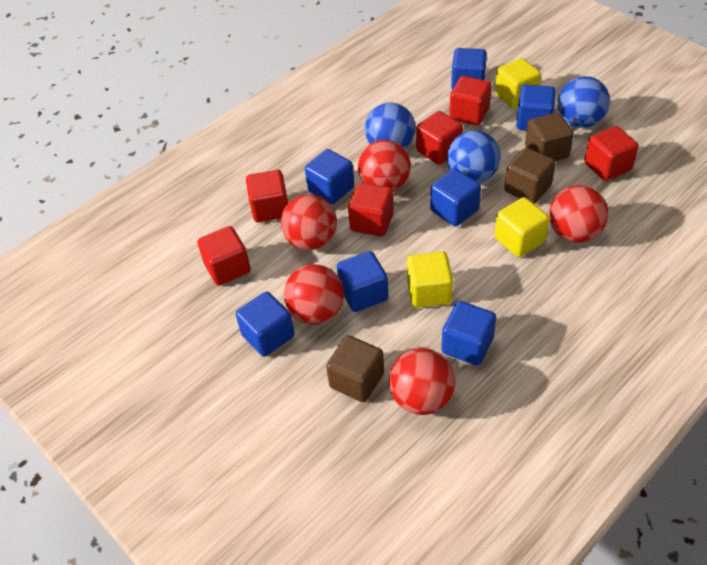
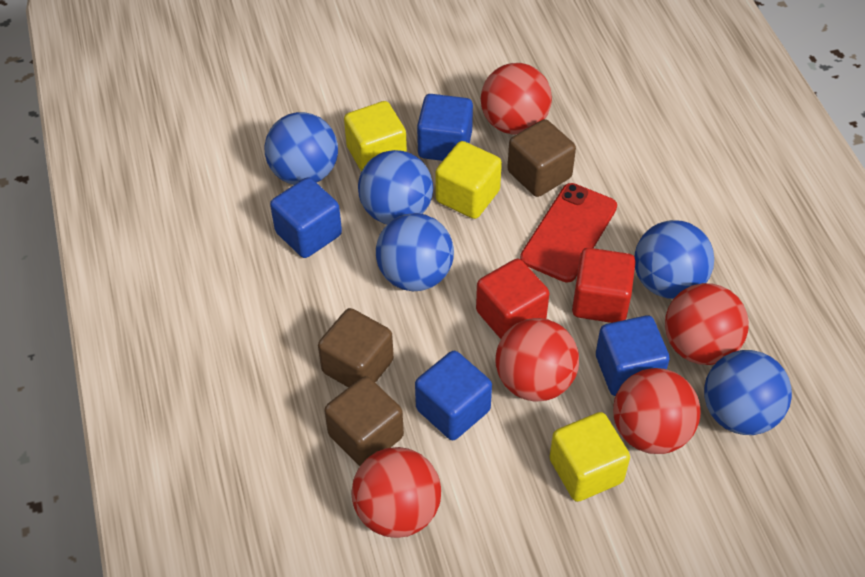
blue ball: 3 -> 5
blue cube: 7 -> 4
red cube: 6 -> 2
red phone: 0 -> 1

